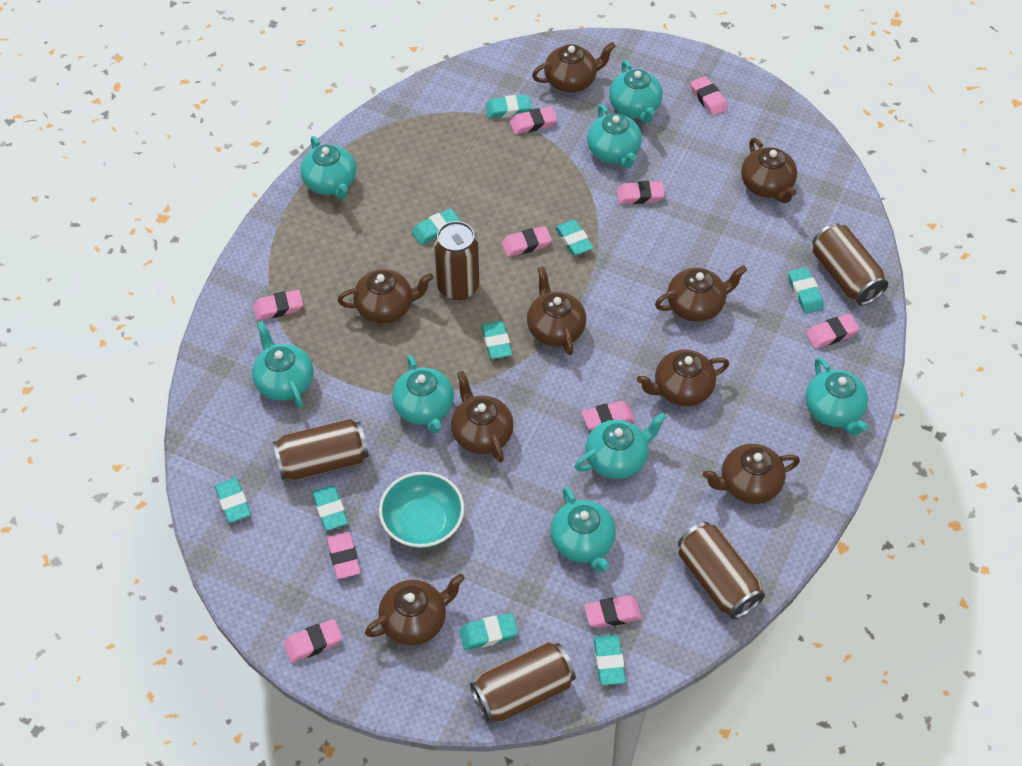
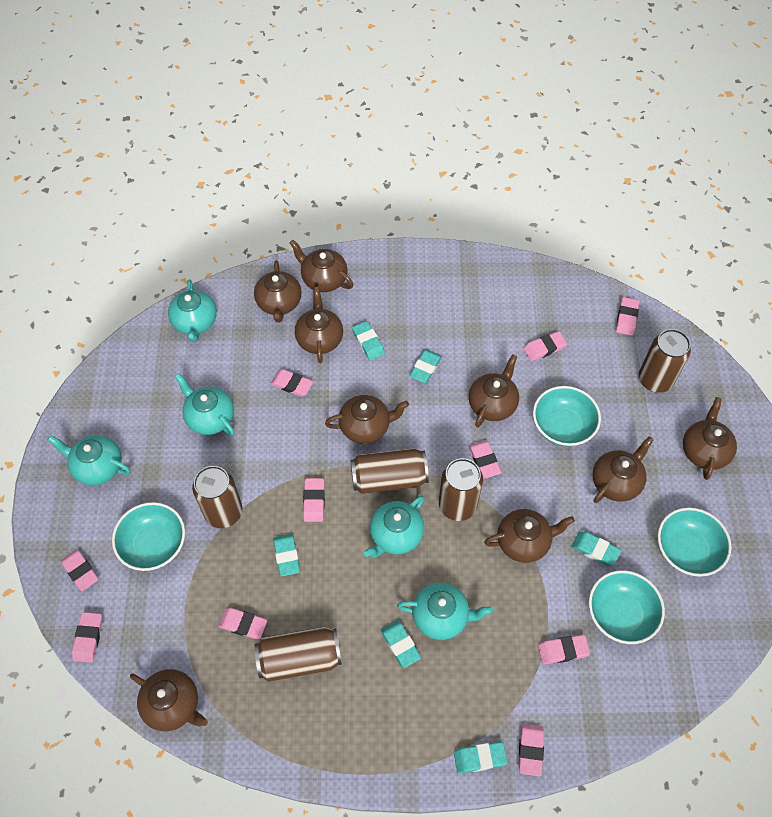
turquoise bowl: 1 -> 4
turquoise eraser: 9 -> 6
turquoise teapot: 8 -> 5

